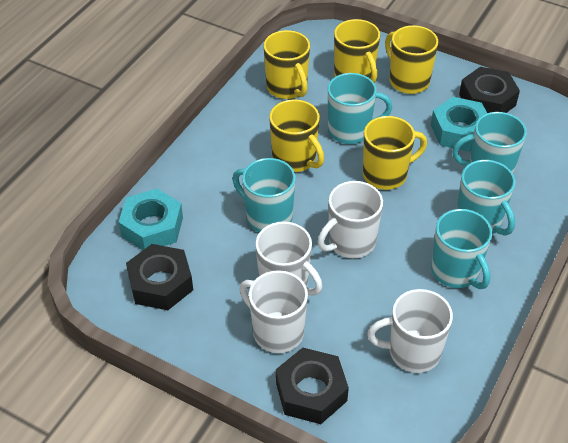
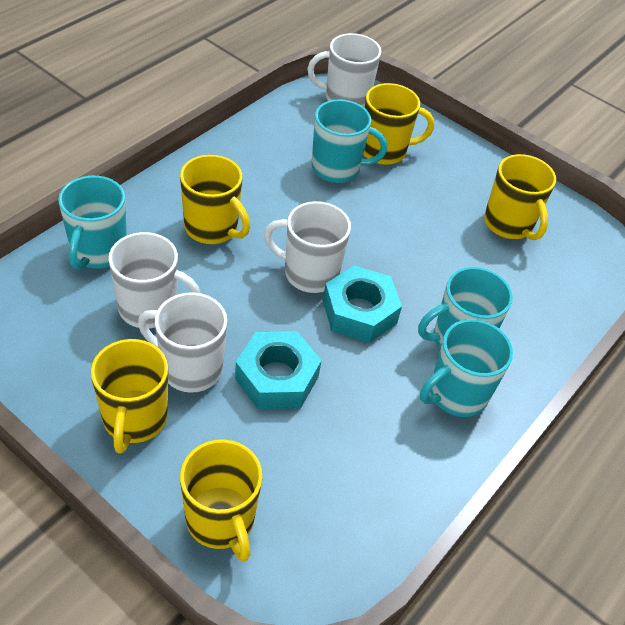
black nut: 3 -> 0
turquoise mug: 5 -> 4

